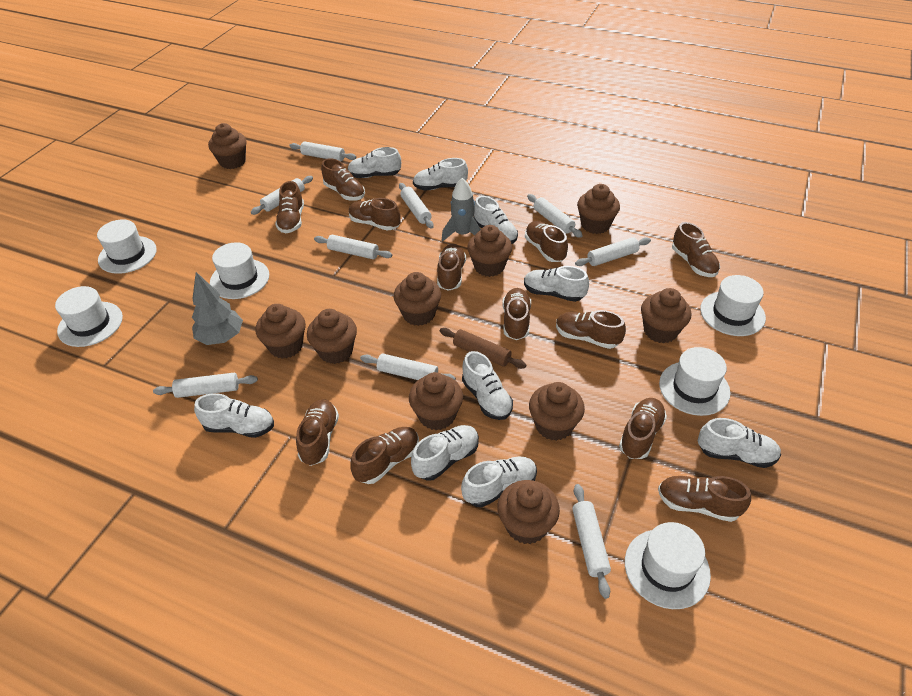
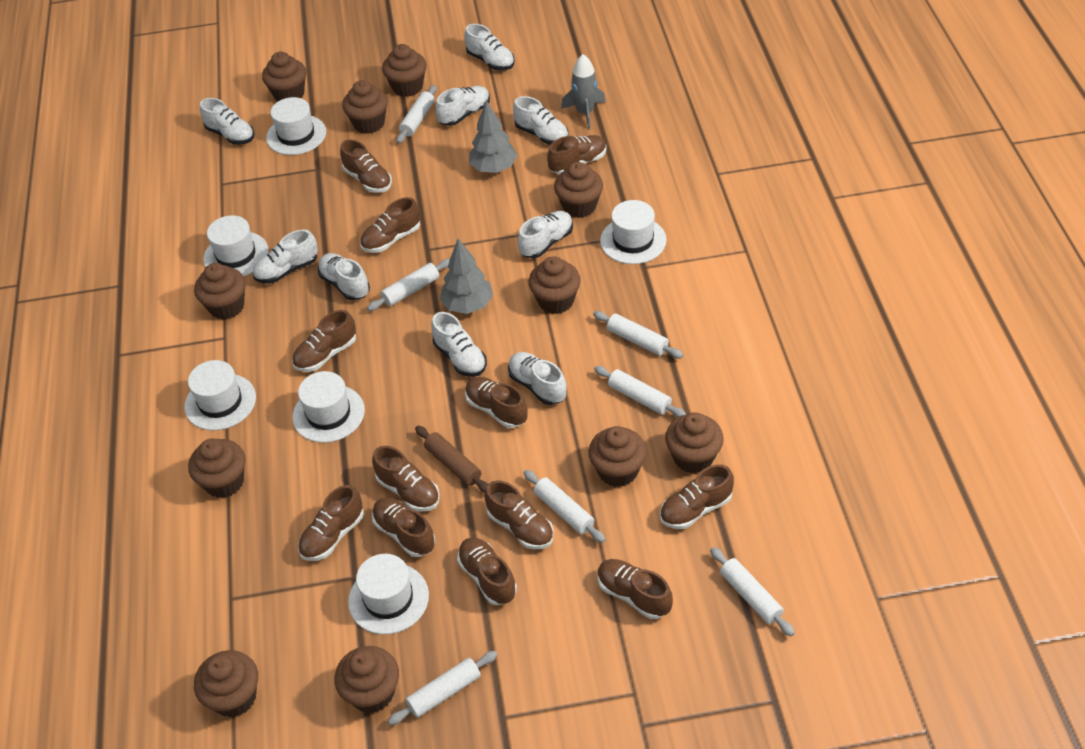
brown cupcake: 10 -> 11
grey tree: 1 -> 2
white rolling pin: 9 -> 7

